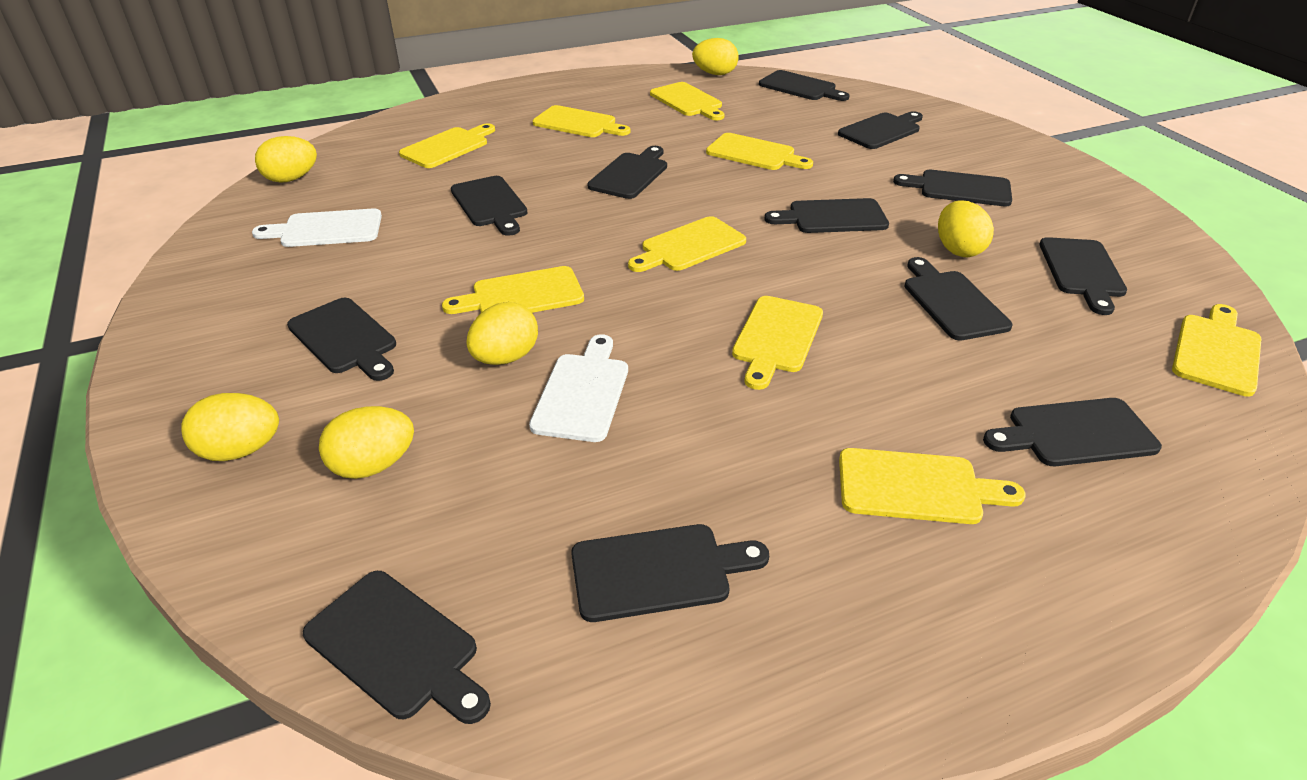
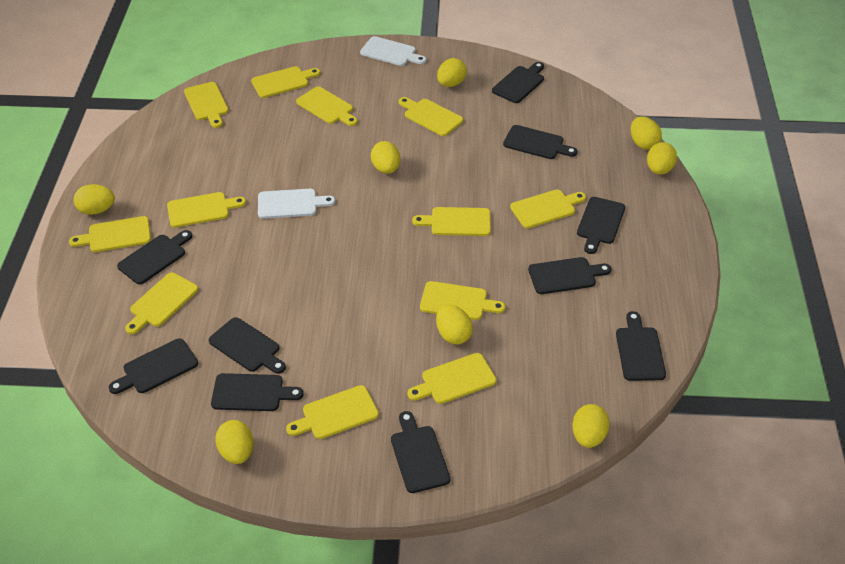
black cutting board: 12 -> 10
yellow cutting board: 9 -> 12
yellow egg: 6 -> 8

